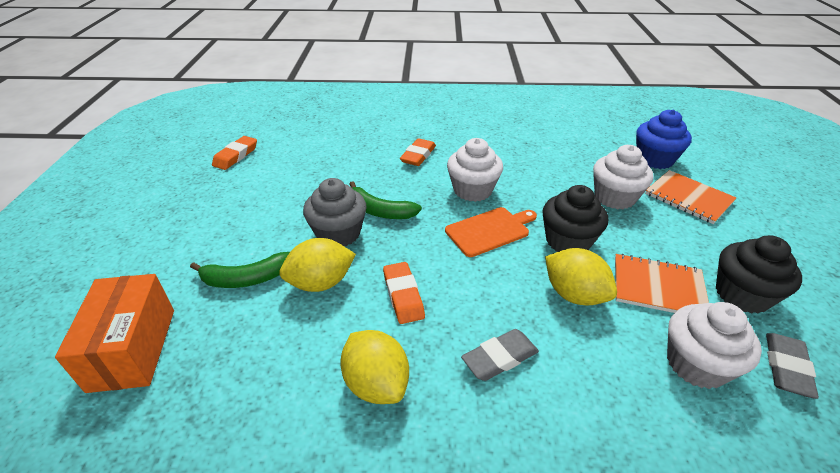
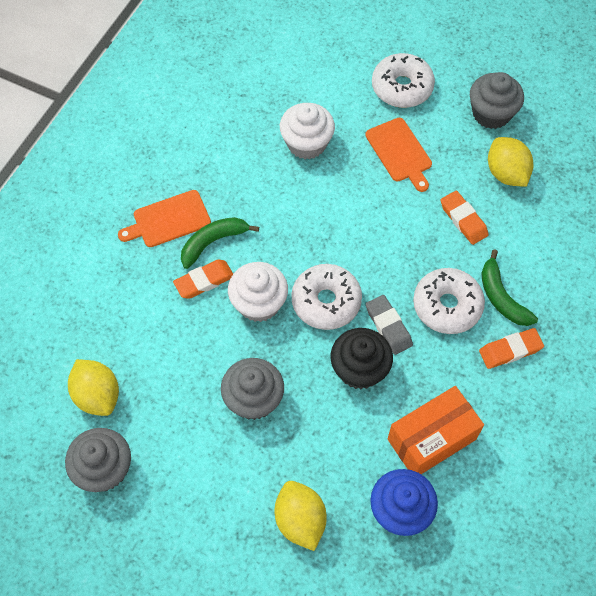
black cupcake: 2 -> 1
grey cupcake: 1 -> 3
grey eraser: 2 -> 1
orange cutting board: 1 -> 2
orange notebook: 2 -> 0
white cupcake: 3 -> 2
white donut: 0 -> 3

